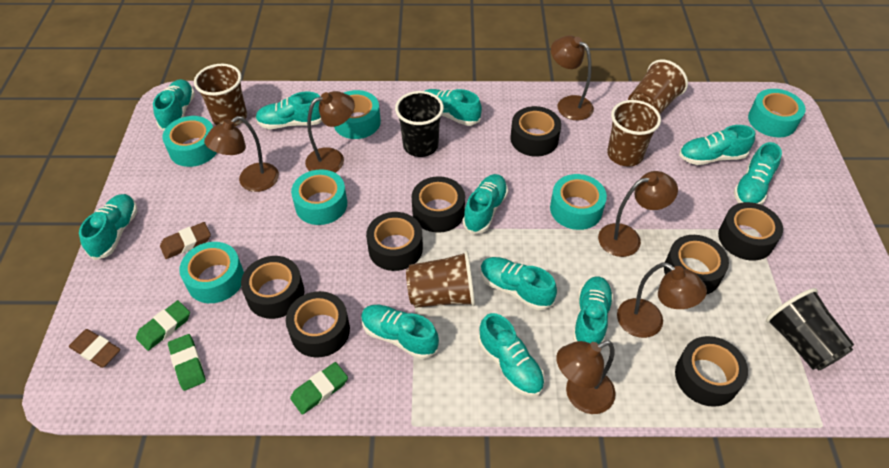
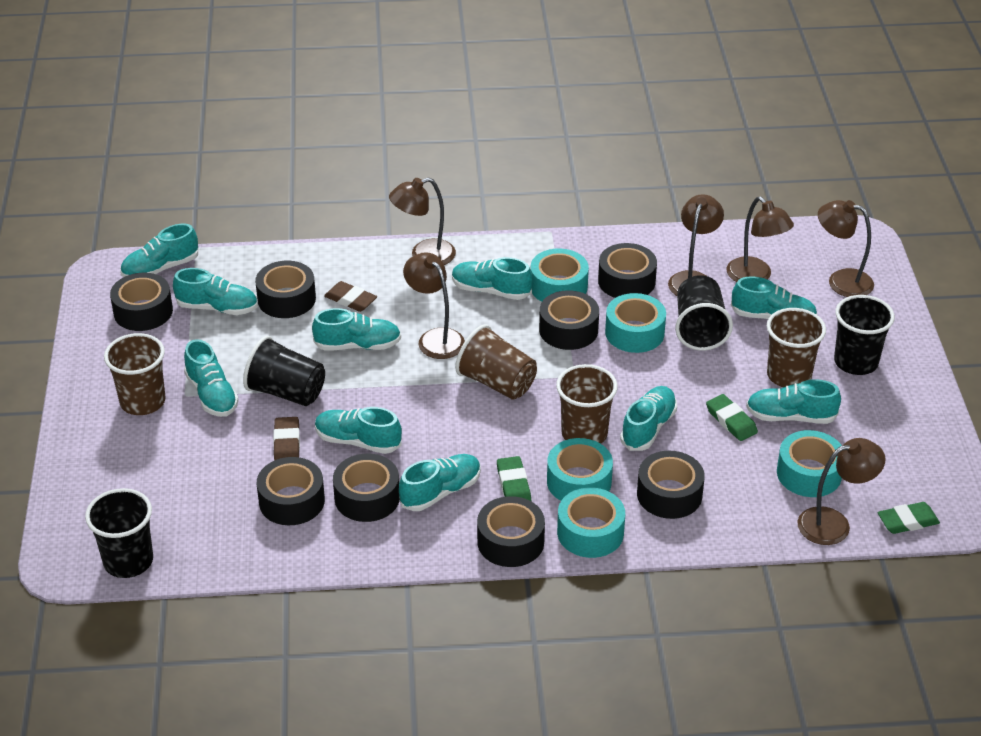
black cup: 2 -> 4
turquoise shoe: 11 -> 10
turquoise tape: 6 -> 5

